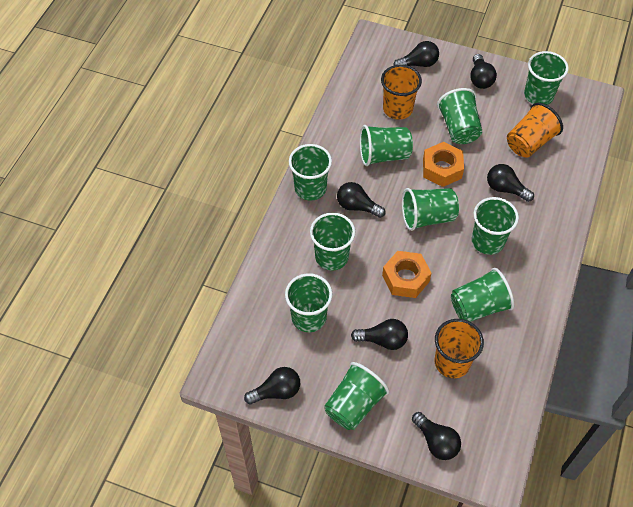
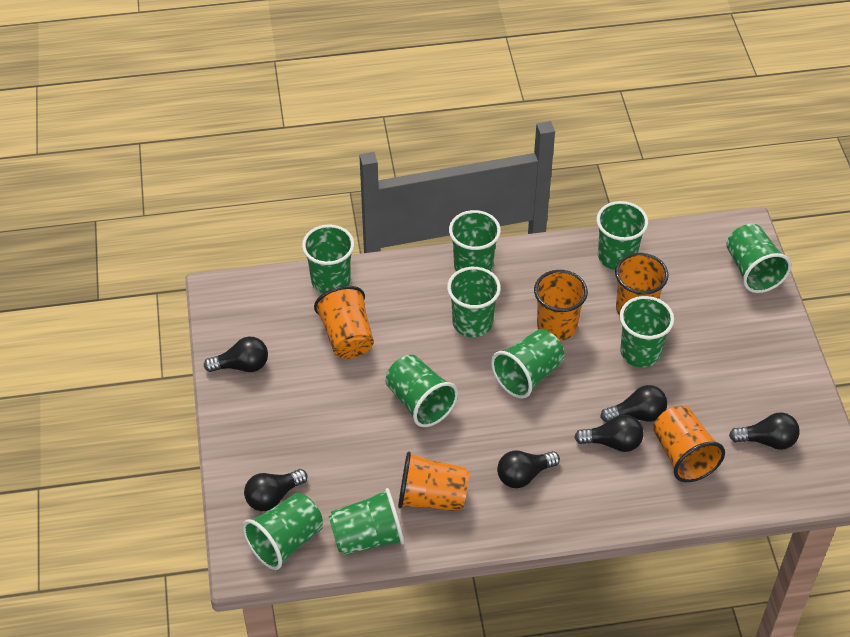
black light bulb: 7 -> 6
orange cup: 3 -> 5
orange nut: 2 -> 0

